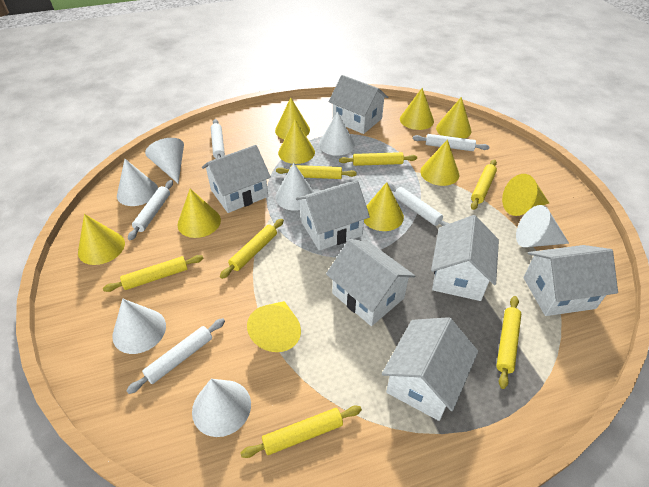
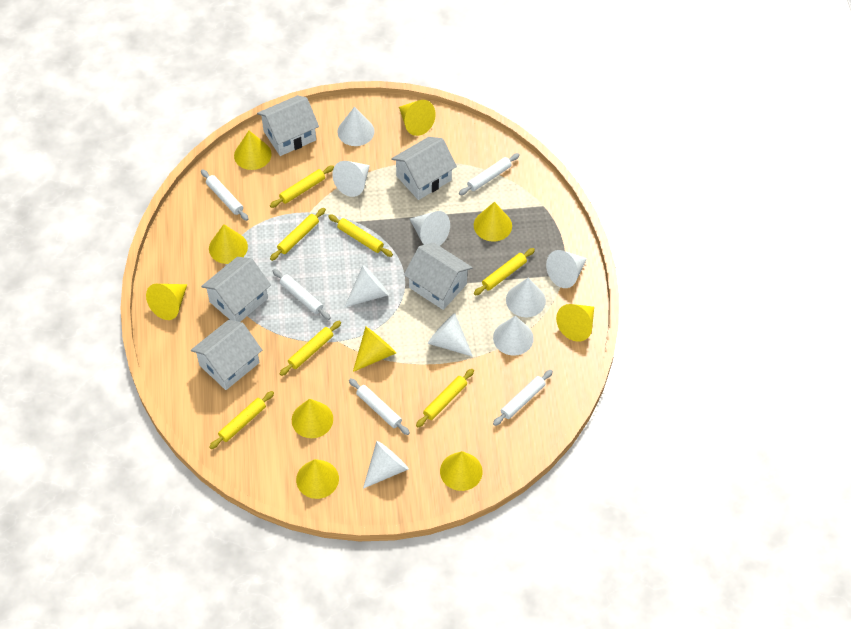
white cone: 7 -> 9
white house: 7 -> 5

